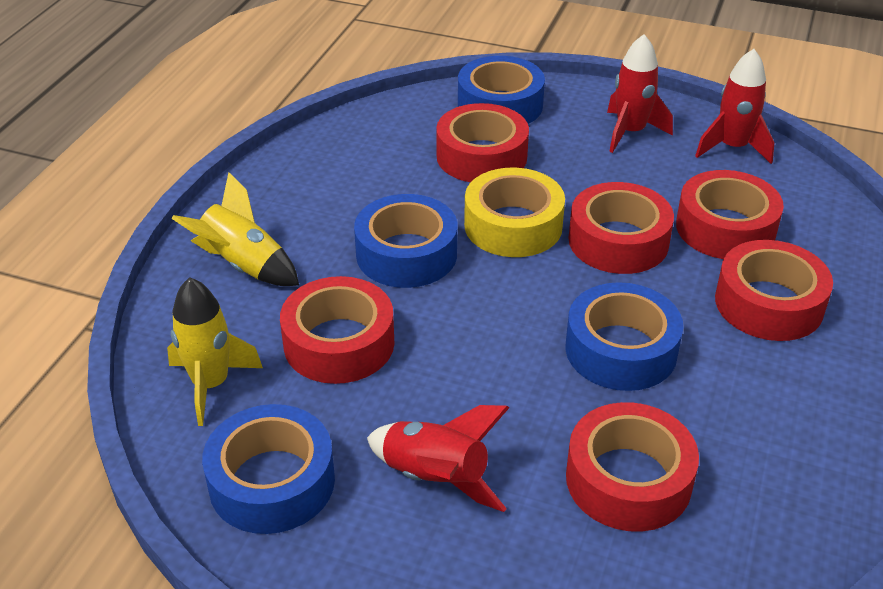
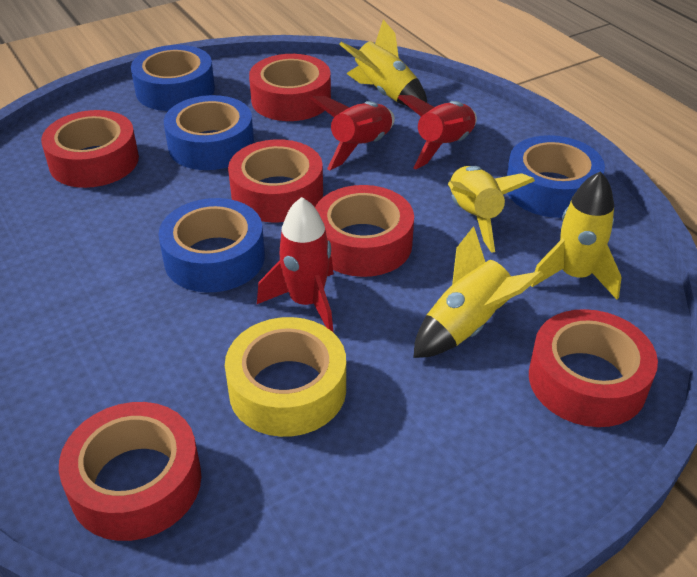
yellow rocket: 2 -> 4

